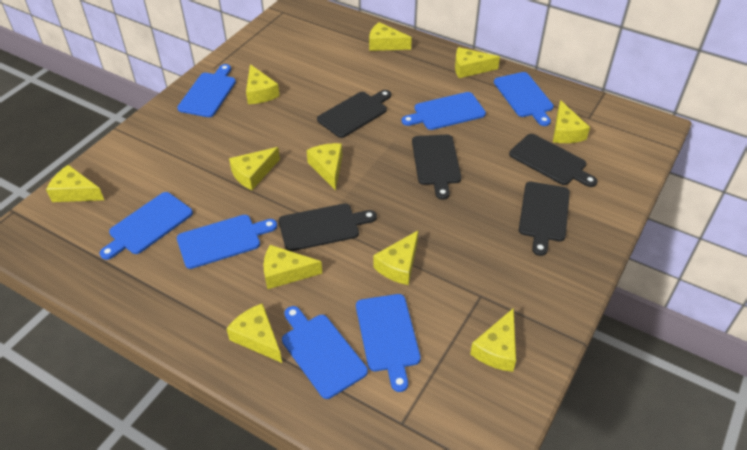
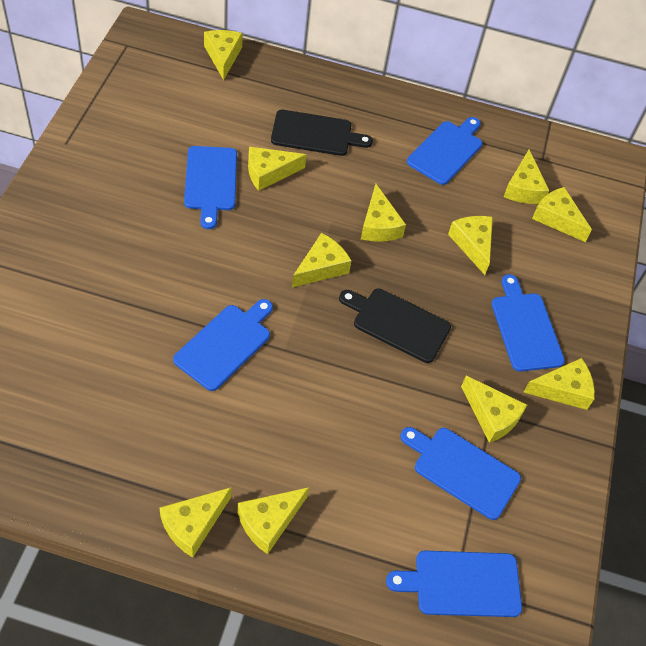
black cutting board: 5 -> 2
blue cutting board: 7 -> 6

